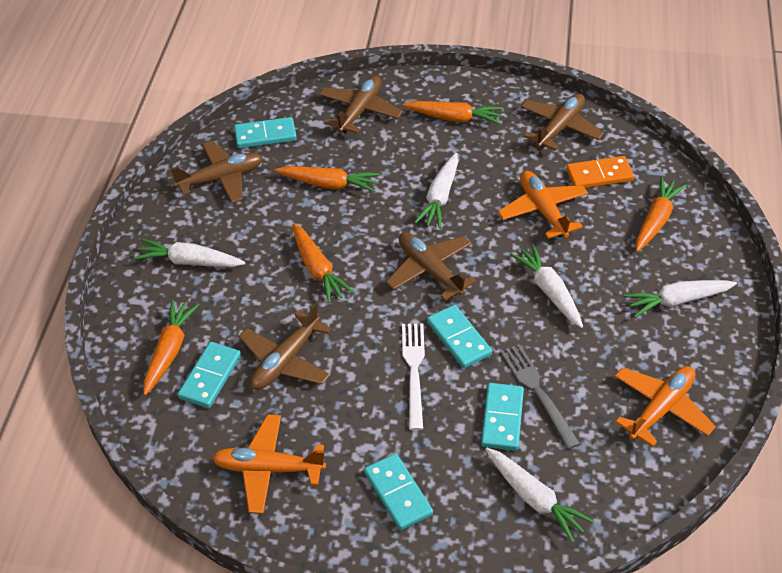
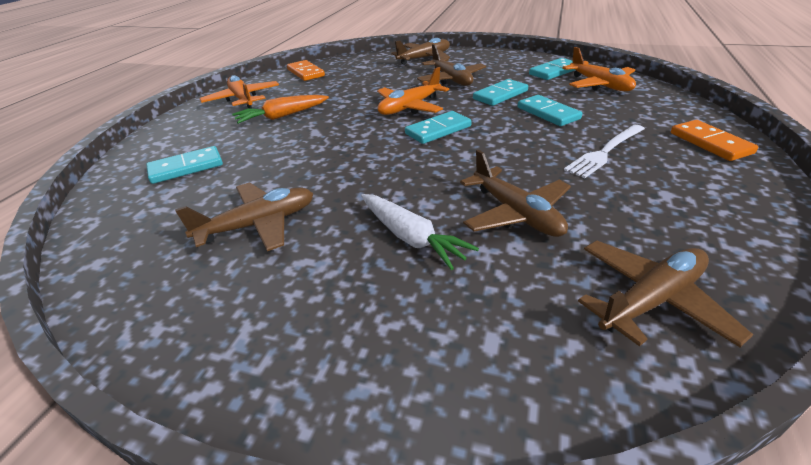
grey fork: 1 -> 0
orange carrot: 5 -> 1
orange domino: 1 -> 2
white carrot: 5 -> 1

